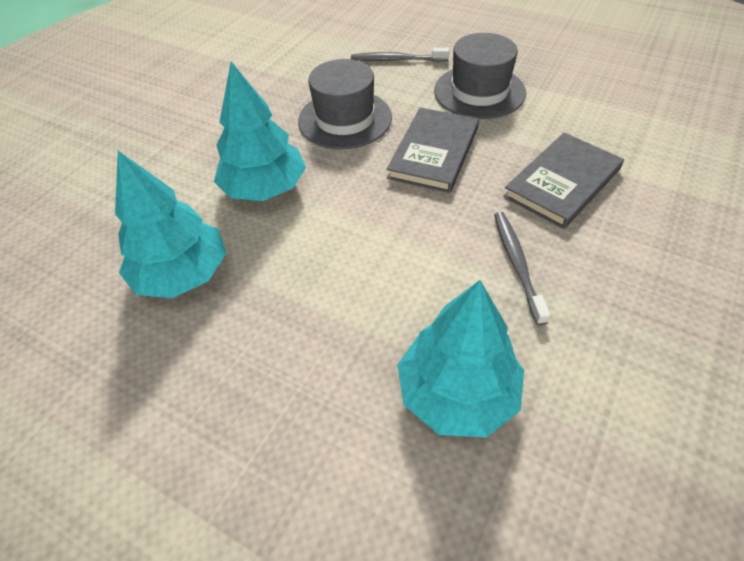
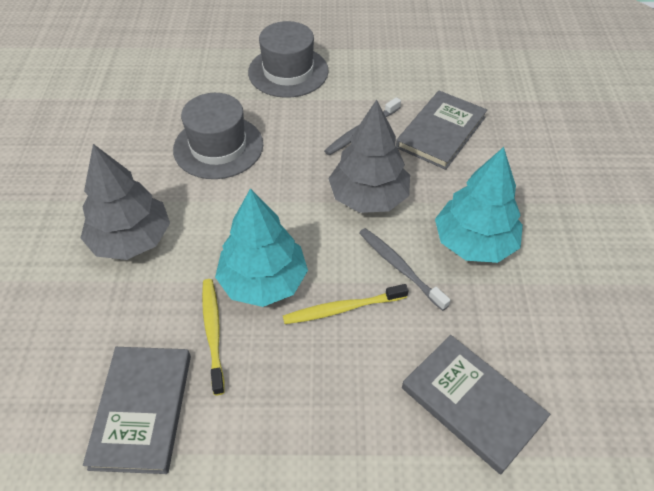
grey book: 2 -> 3
grey tree: 0 -> 2
turquoise tree: 3 -> 2
yellow toothbrush: 0 -> 2

